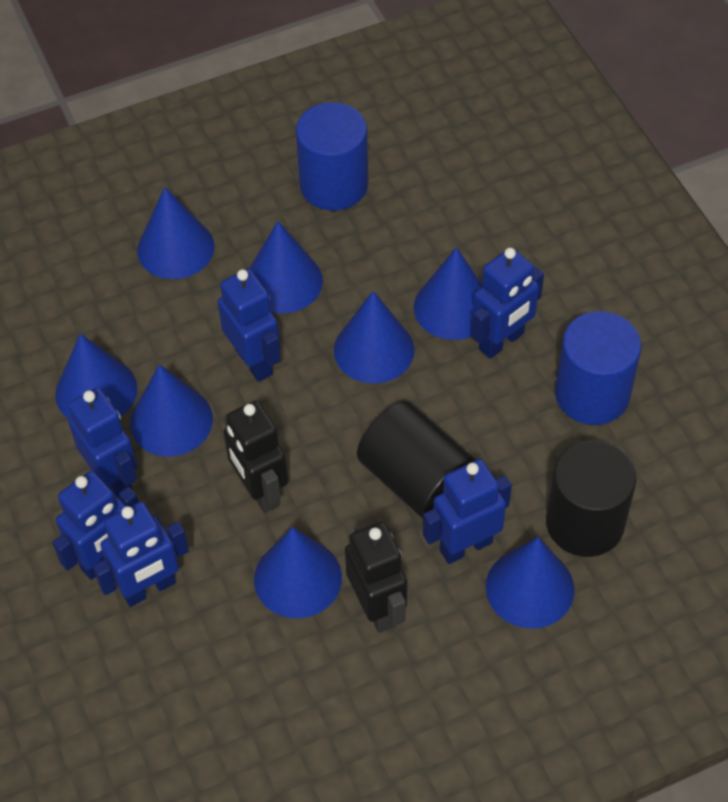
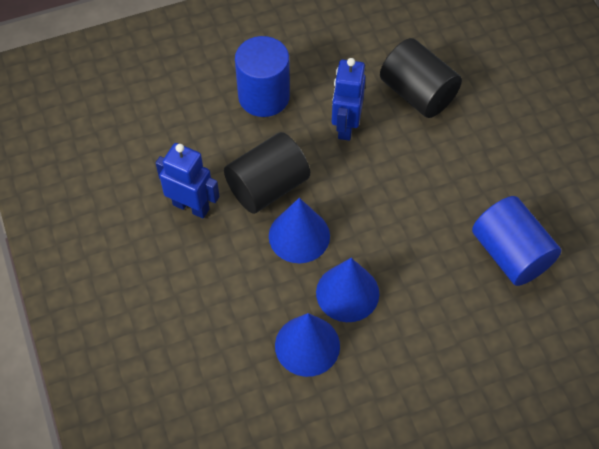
black robot: 2 -> 0
blue cone: 8 -> 3
blue robot: 6 -> 2

